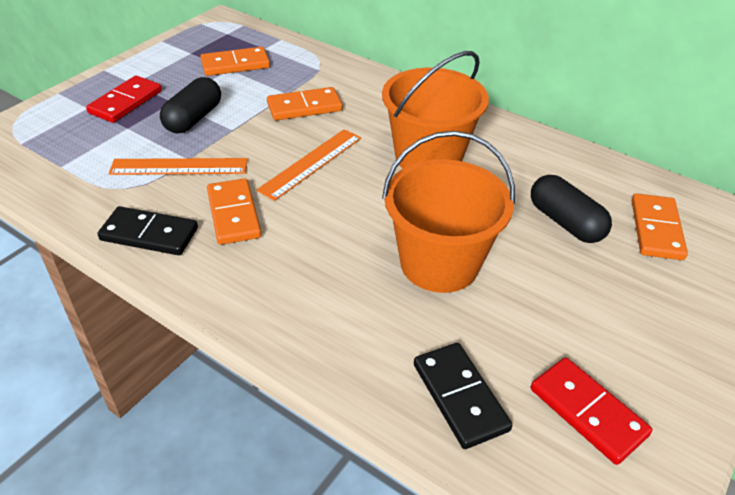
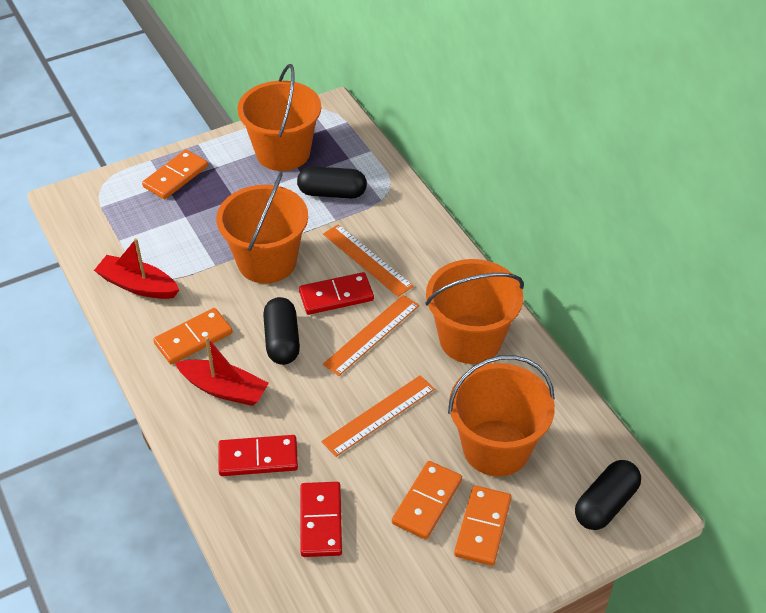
black capsule: 2 -> 3
black domino: 2 -> 0
orange bucket: 2 -> 4
orange ruler: 2 -> 3
red boat: 0 -> 2
red domino: 2 -> 3

